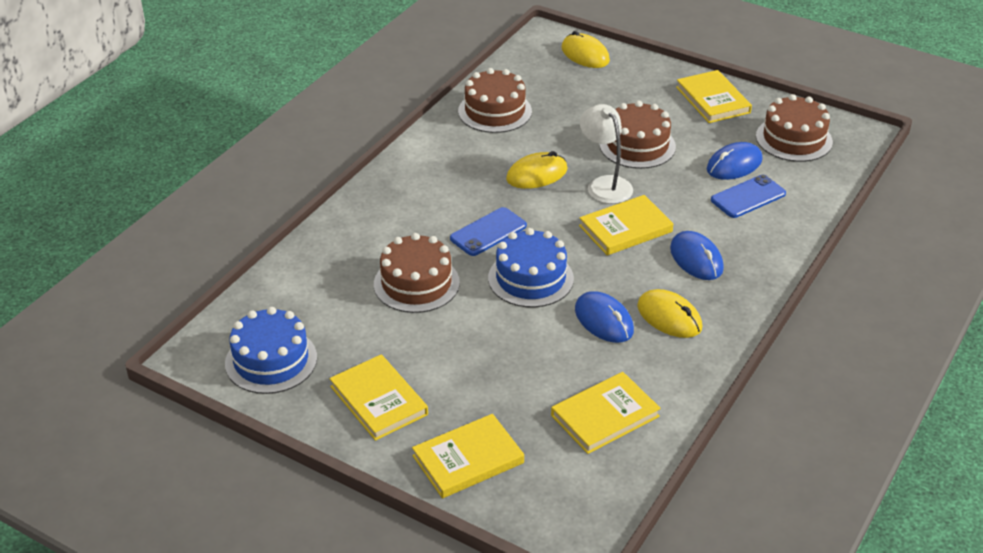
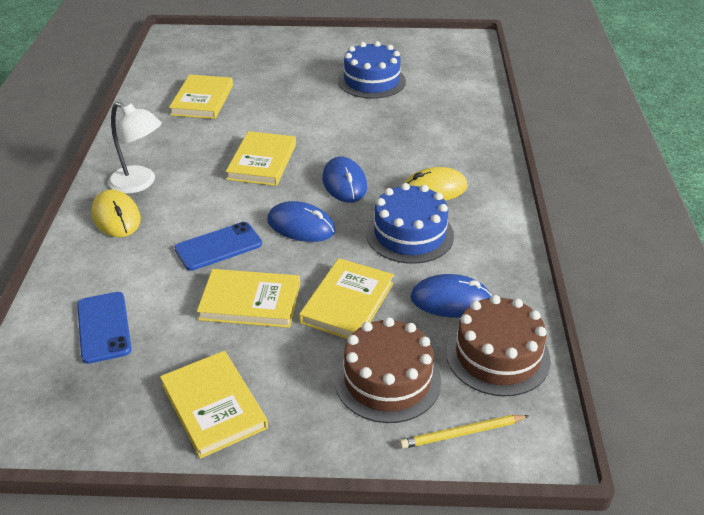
brown cake: 4 -> 2
yellow mouse: 3 -> 2
yellow pencil: 0 -> 1

